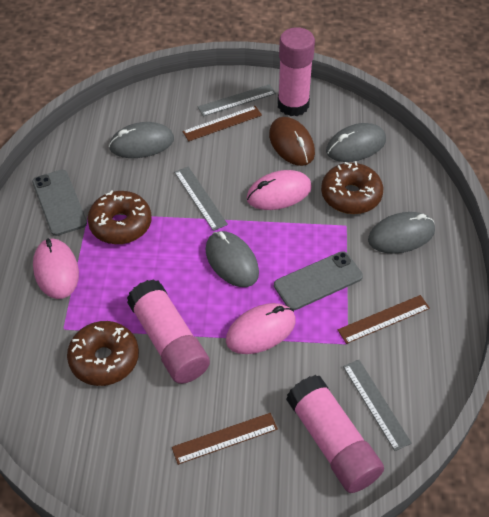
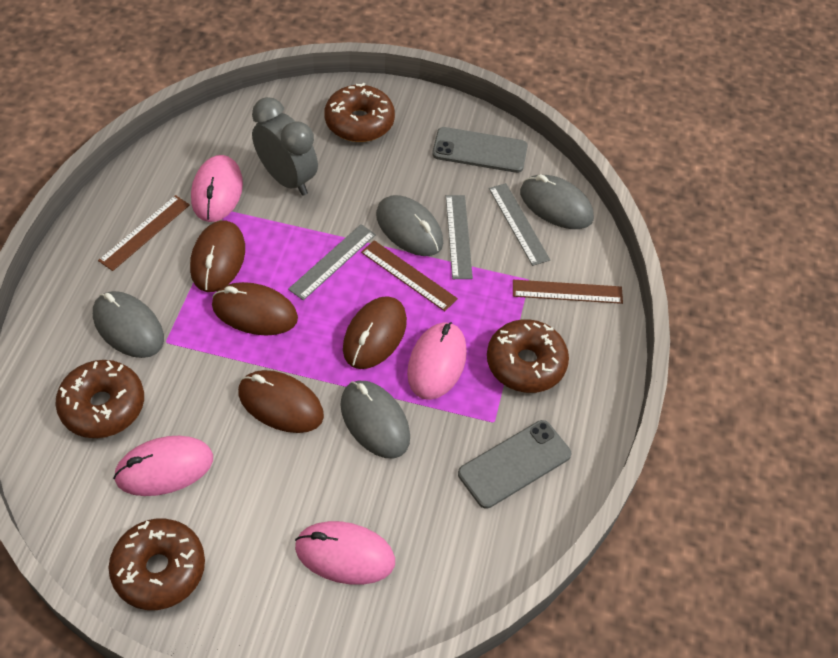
brown donut: 3 -> 4
brown mouse: 1 -> 4
grey clock: 0 -> 1
pink glue stick: 3 -> 0
pink mouse: 3 -> 4

